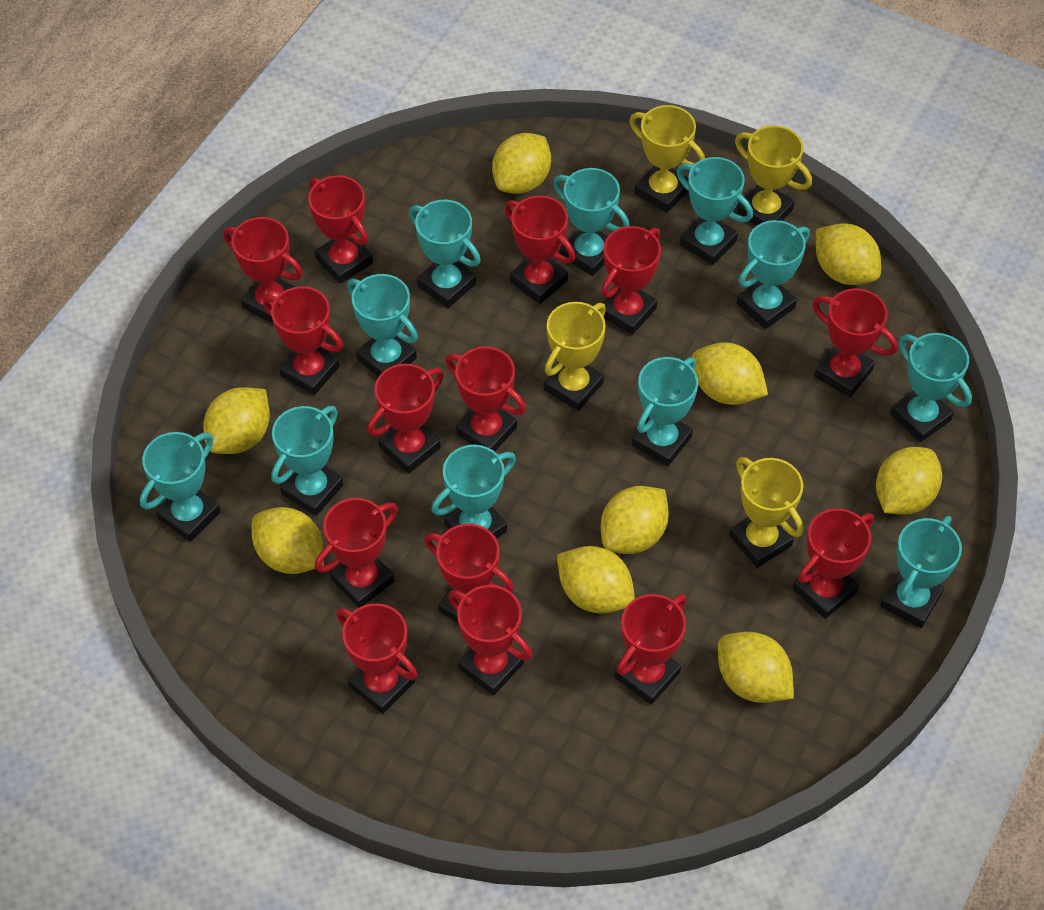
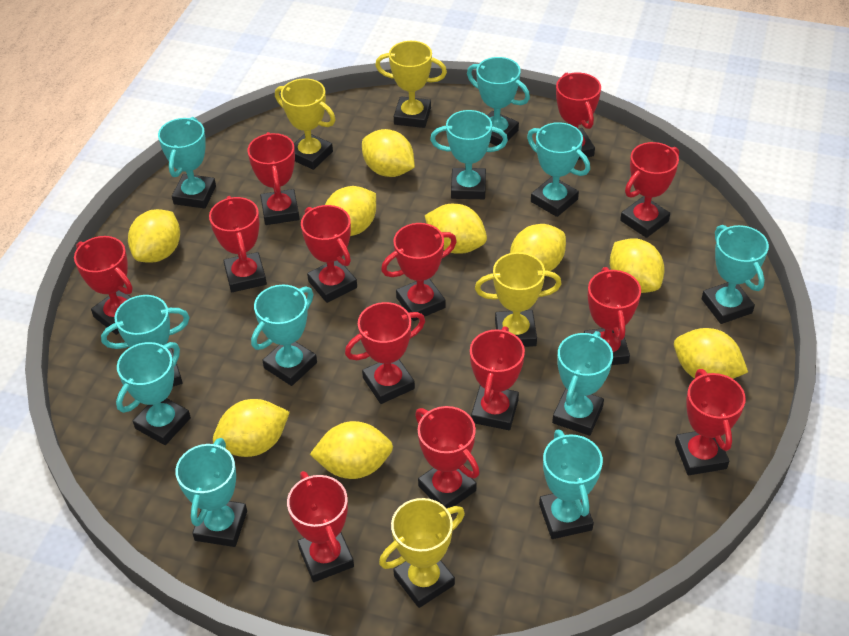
red trophy: 14 -> 13

